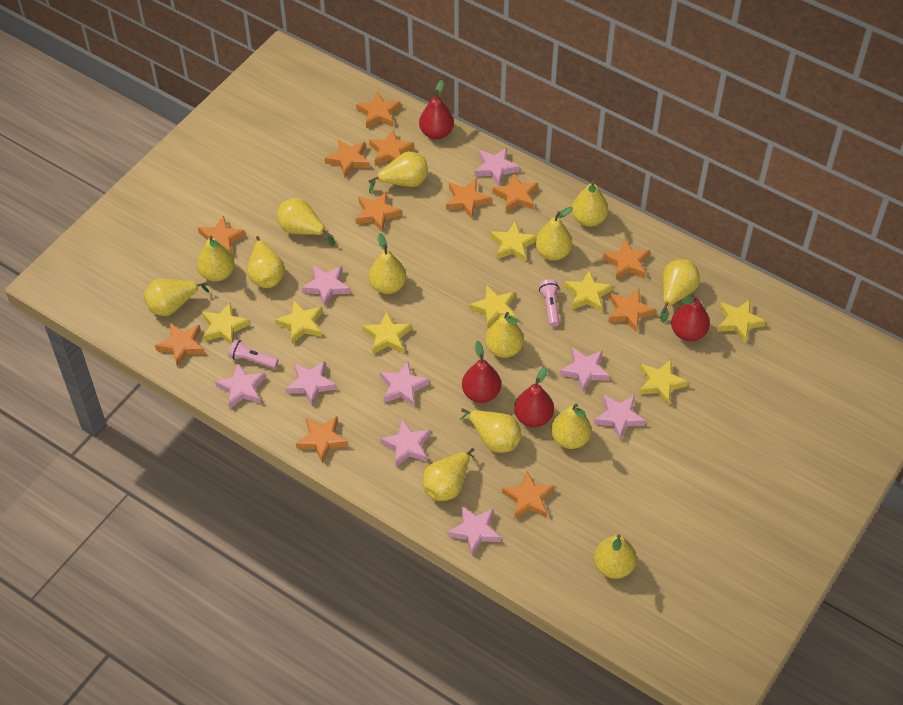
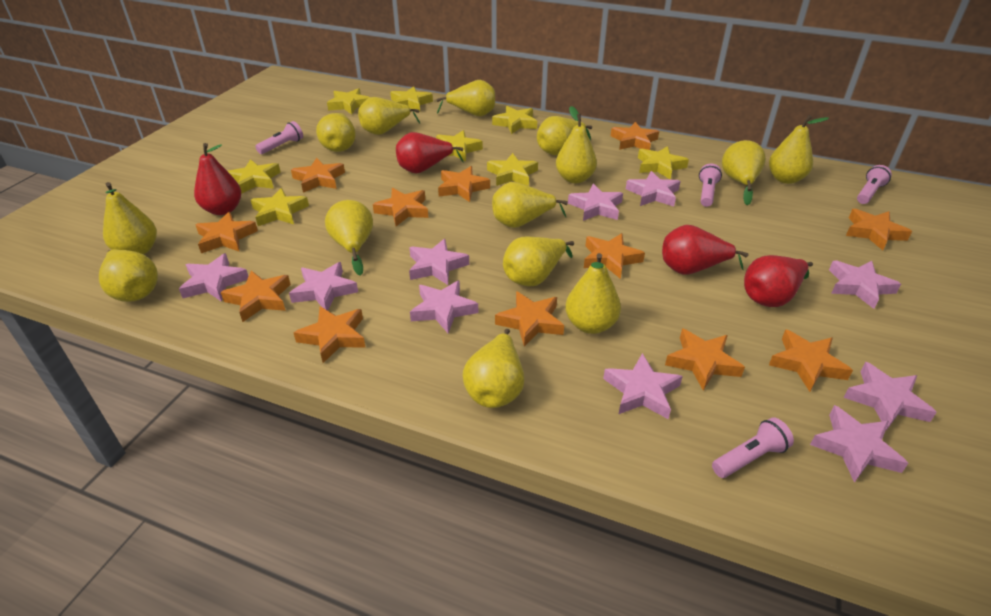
pink flashlight: 2 -> 4
pink star: 9 -> 10

